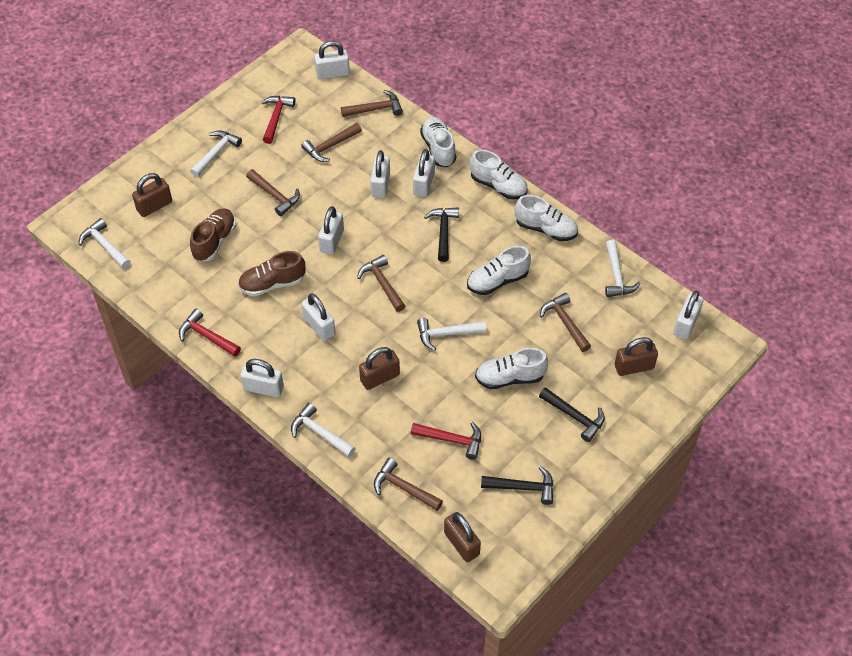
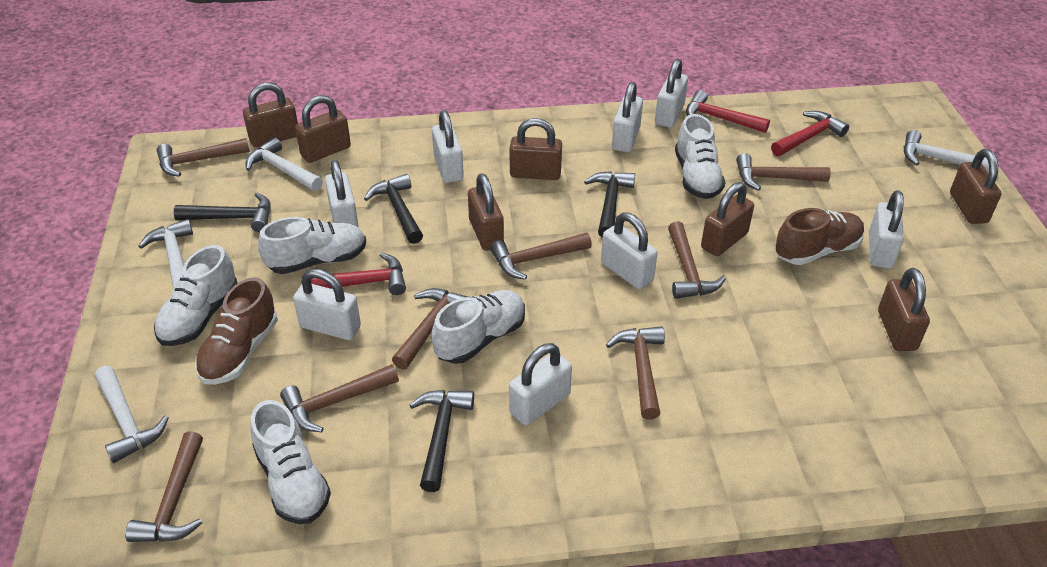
black hammer: 3 -> 4
brown hammer: 6 -> 8
brown padlock: 4 -> 7
white hammer: 5 -> 4
white padlock: 7 -> 8

